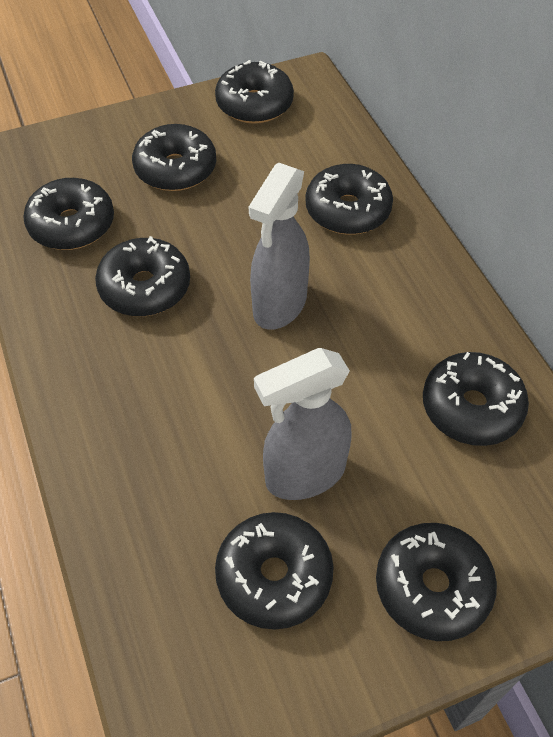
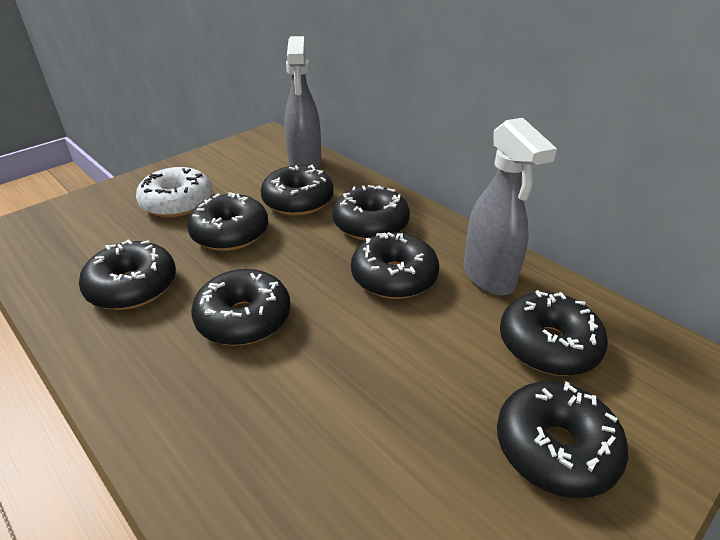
white donut: 0 -> 1

